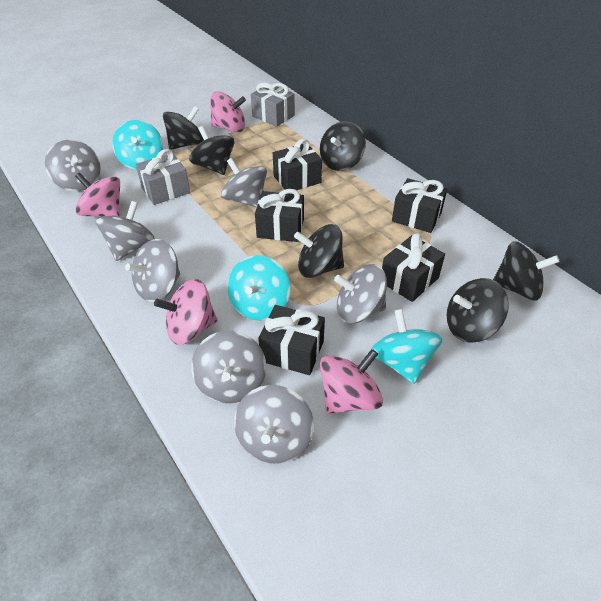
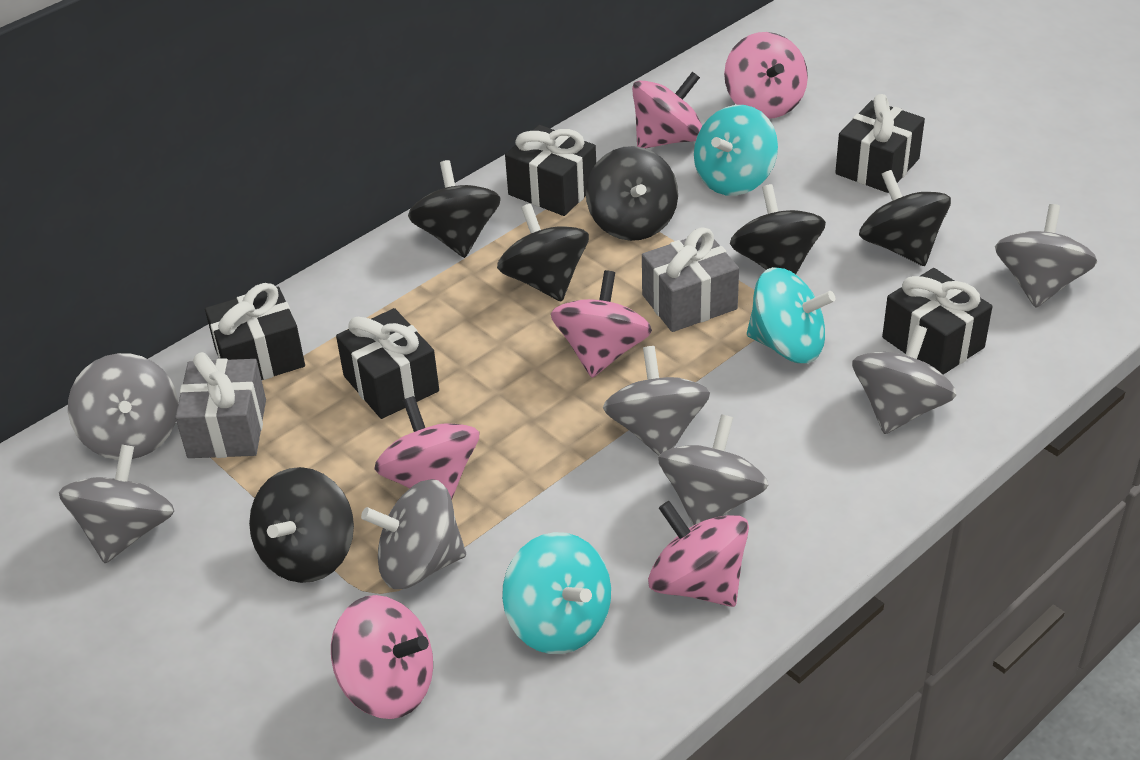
pink spinning top: 4 -> 6

